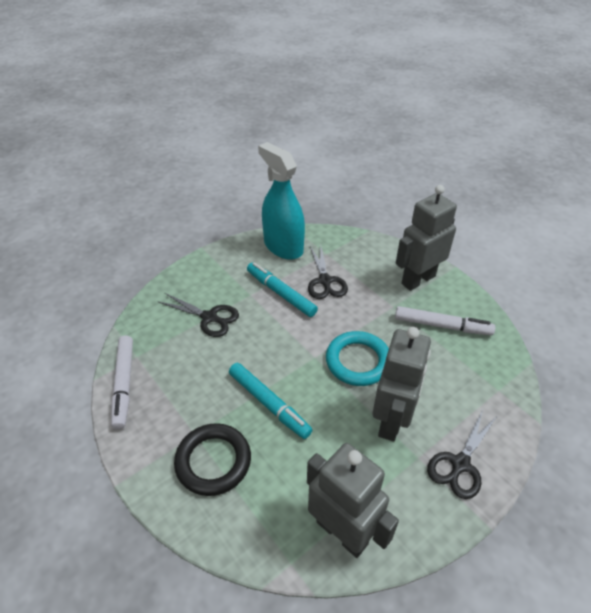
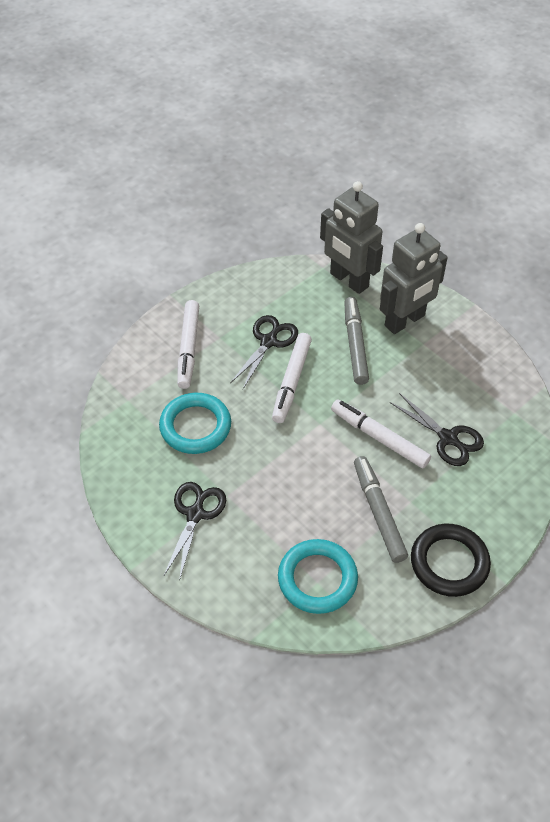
grey marker: 0 -> 2
grey robot: 3 -> 2
turquoise marker: 2 -> 0
turquoise ring: 1 -> 2
turquoise spray bottle: 1 -> 0
white marker: 2 -> 3

